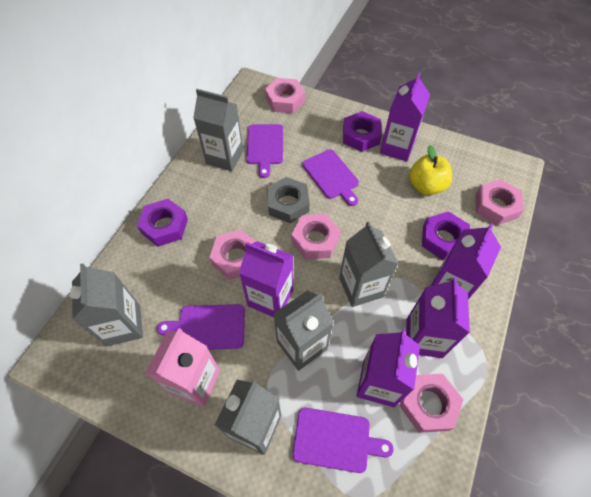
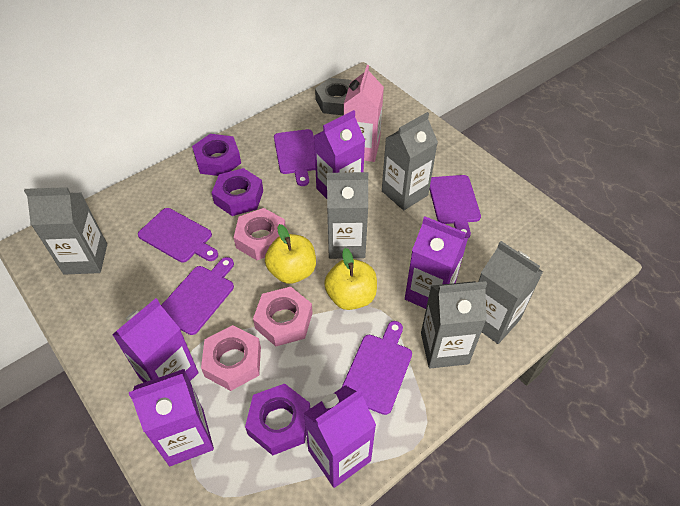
pink nut: 5 -> 3
purple cutting board: 4 -> 5
yellow apple: 1 -> 2

